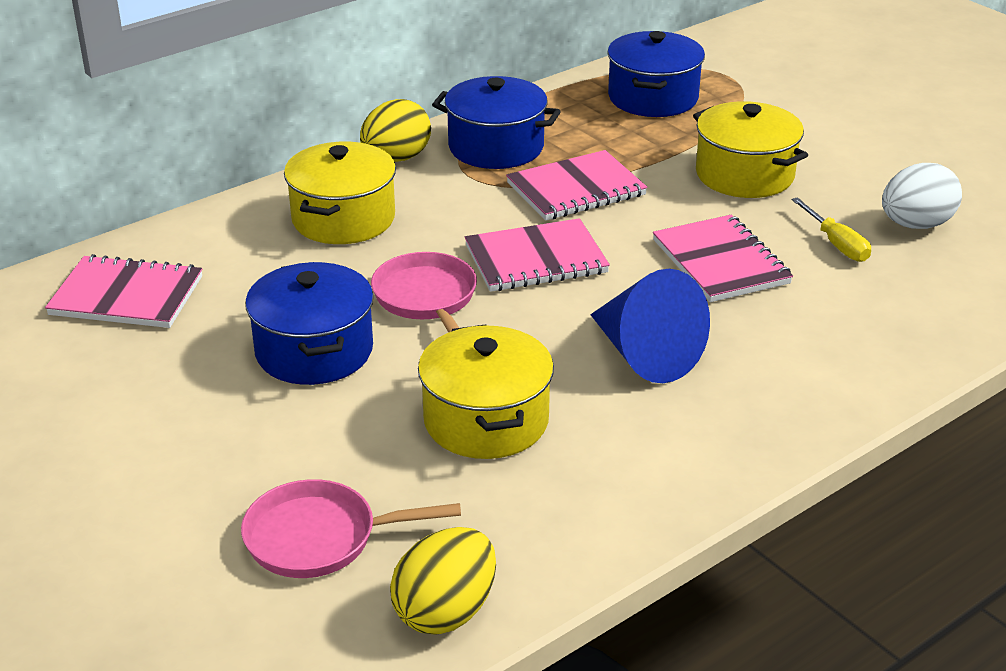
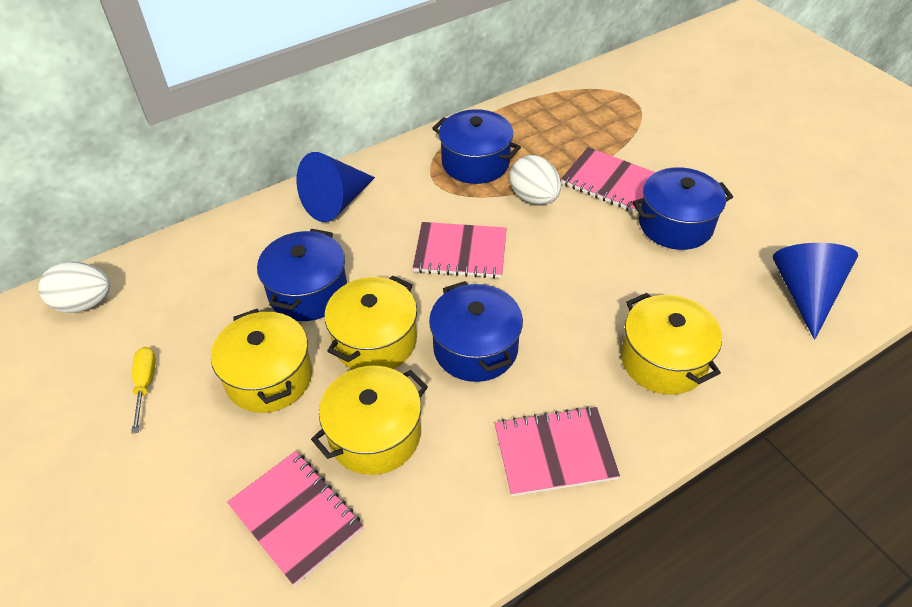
blue cone: 1 -> 2
blue pot: 3 -> 4
pink pan: 2 -> 0
white egg: 1 -> 2
yellow egg: 2 -> 0
yellow pot: 3 -> 4

